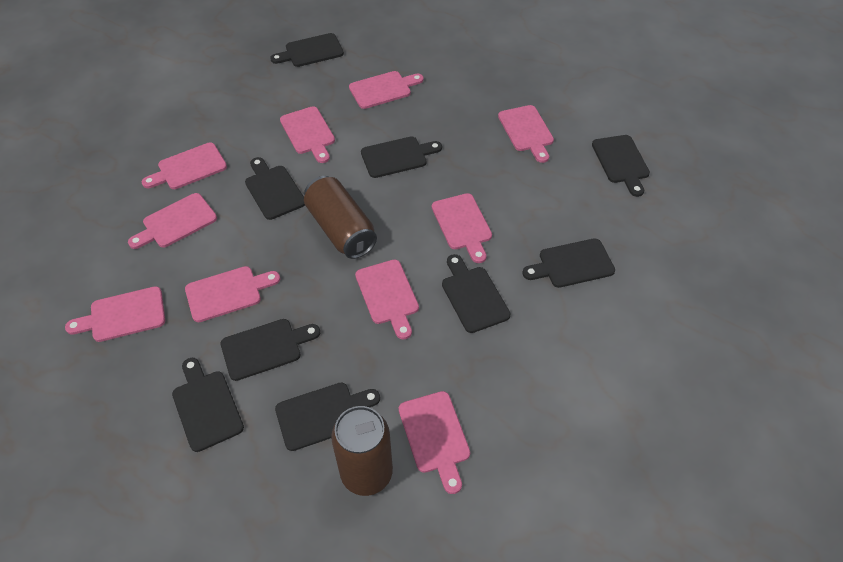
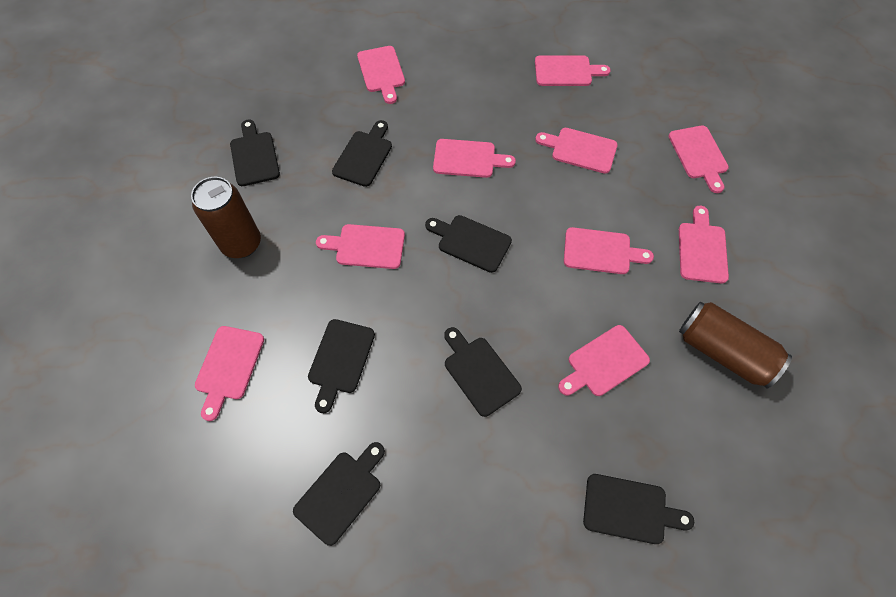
black cutting board: 9 -> 7

